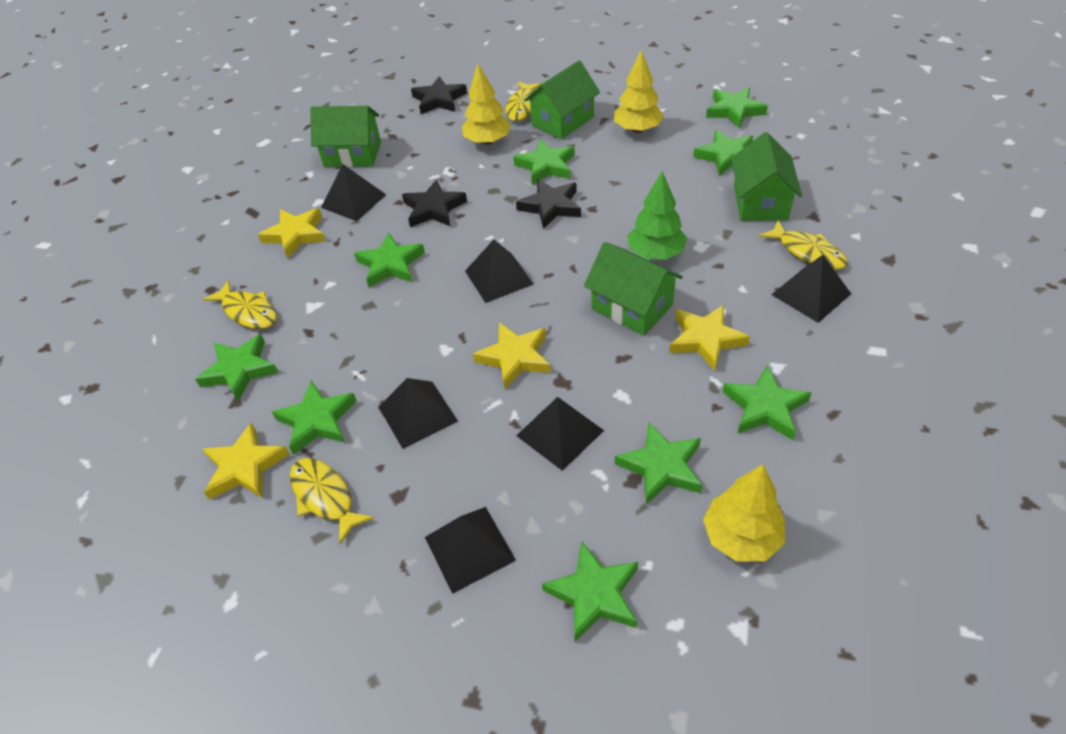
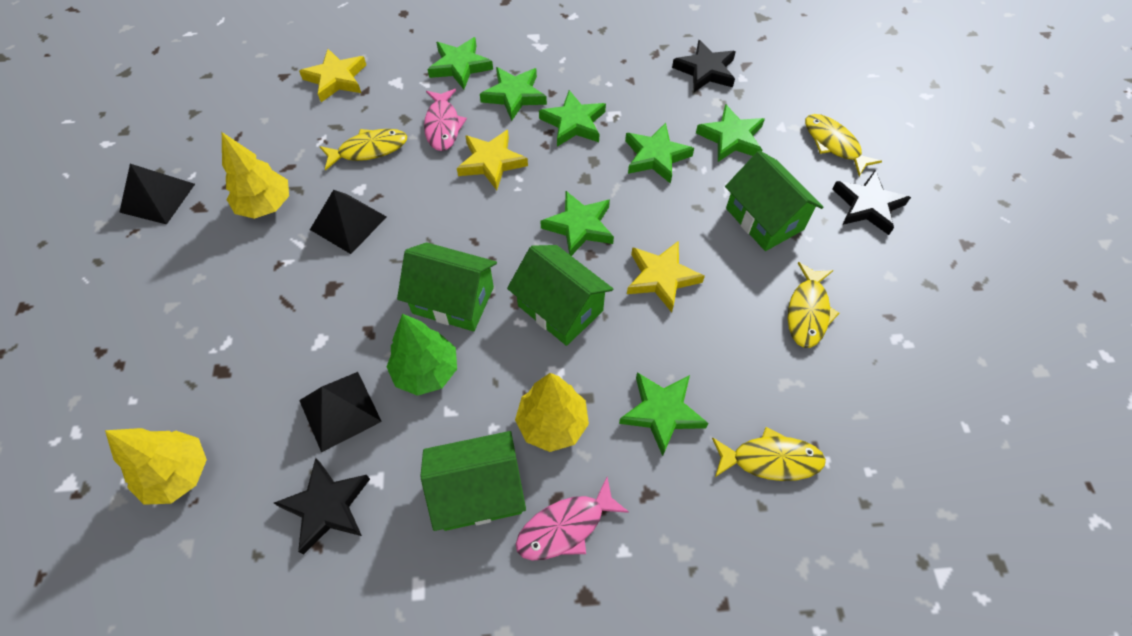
black pyramid: 6 -> 3
green star: 9 -> 7
pink fish: 0 -> 2
yellow star: 4 -> 3

